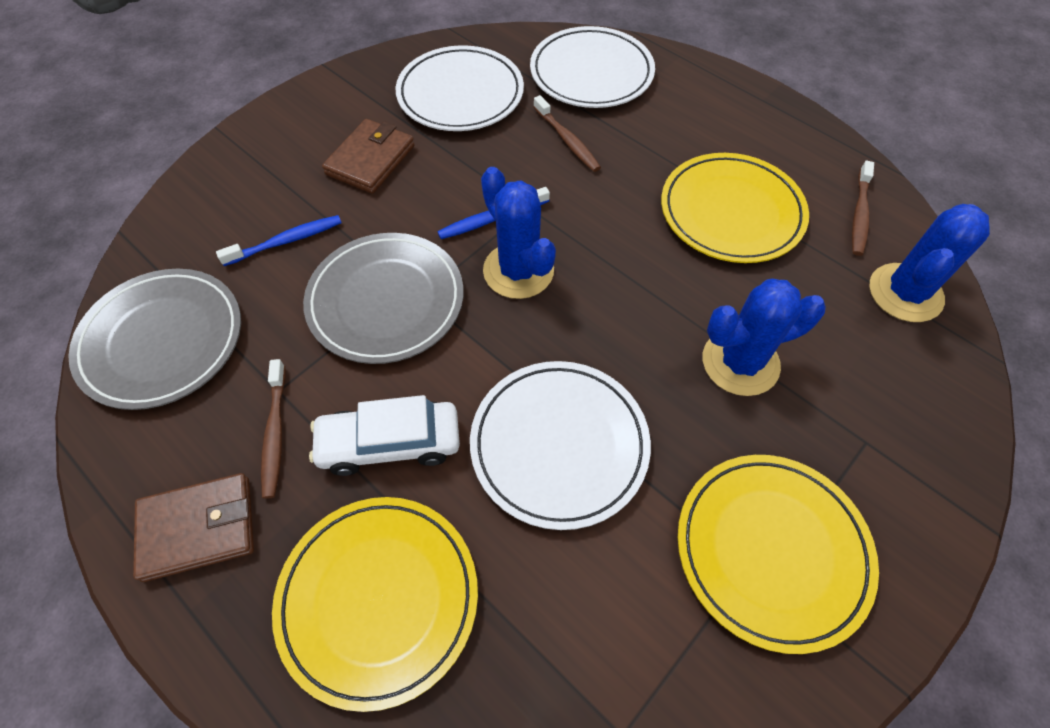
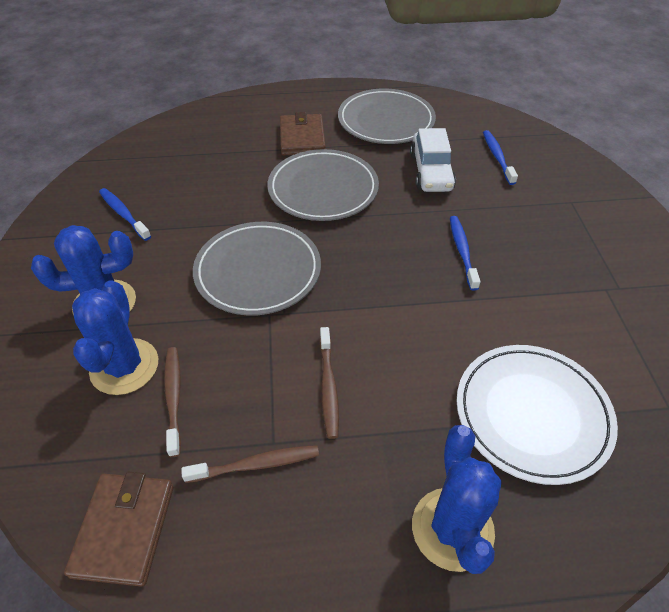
blue toothbrush: 2 -> 3
grey plate: 2 -> 3
white plate: 3 -> 1
yellow plate: 3 -> 0

